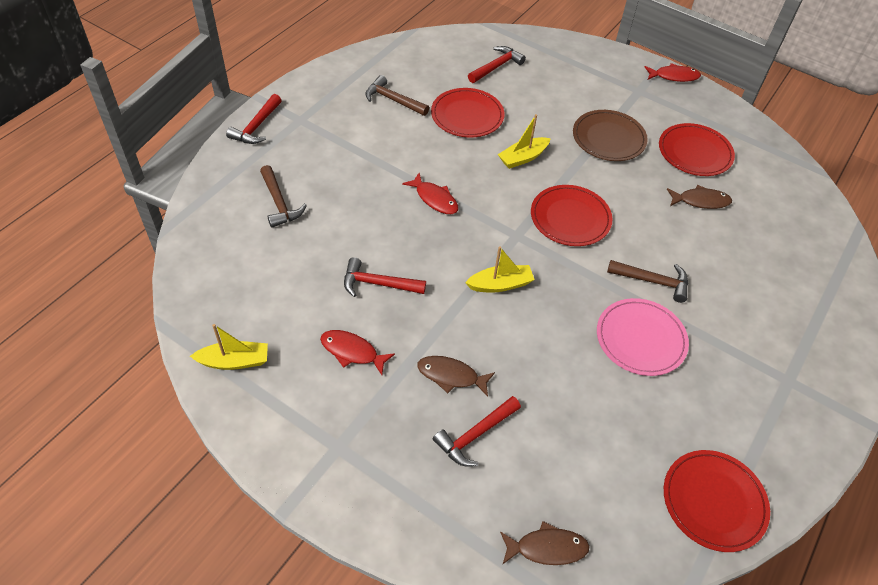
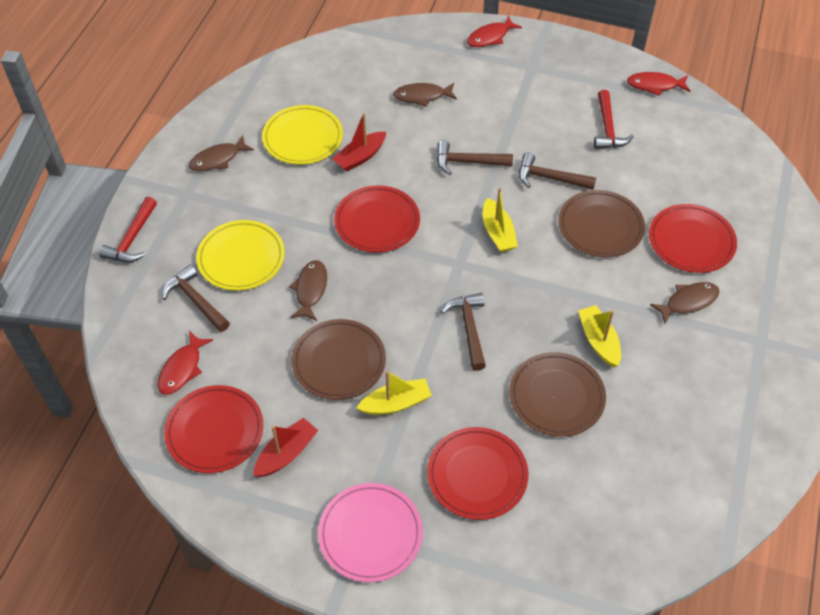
brown fish: 3 -> 4
brown hammer: 3 -> 4
brown plate: 1 -> 3
red boat: 0 -> 2
red hammer: 4 -> 2
yellow plate: 0 -> 2

